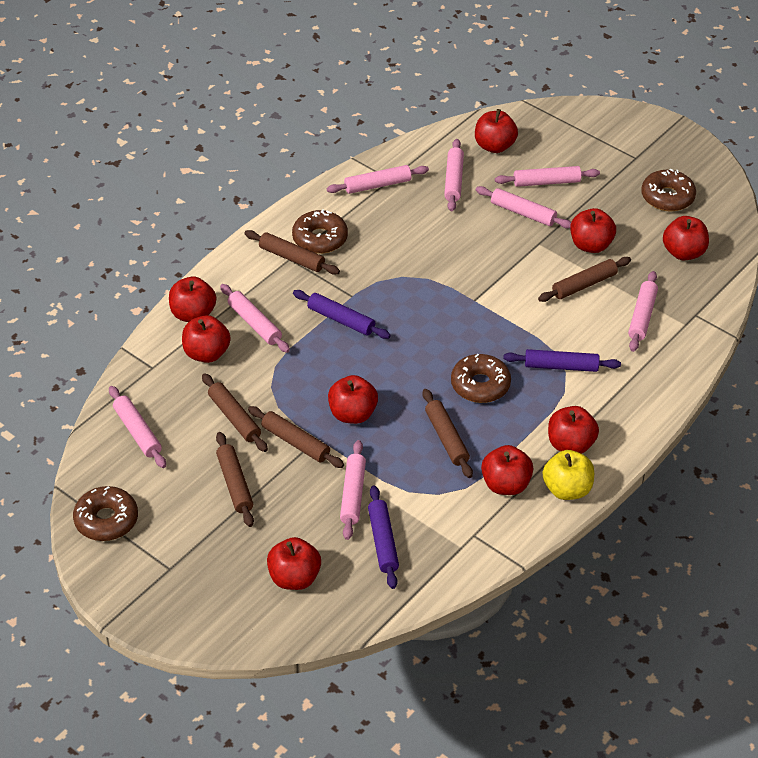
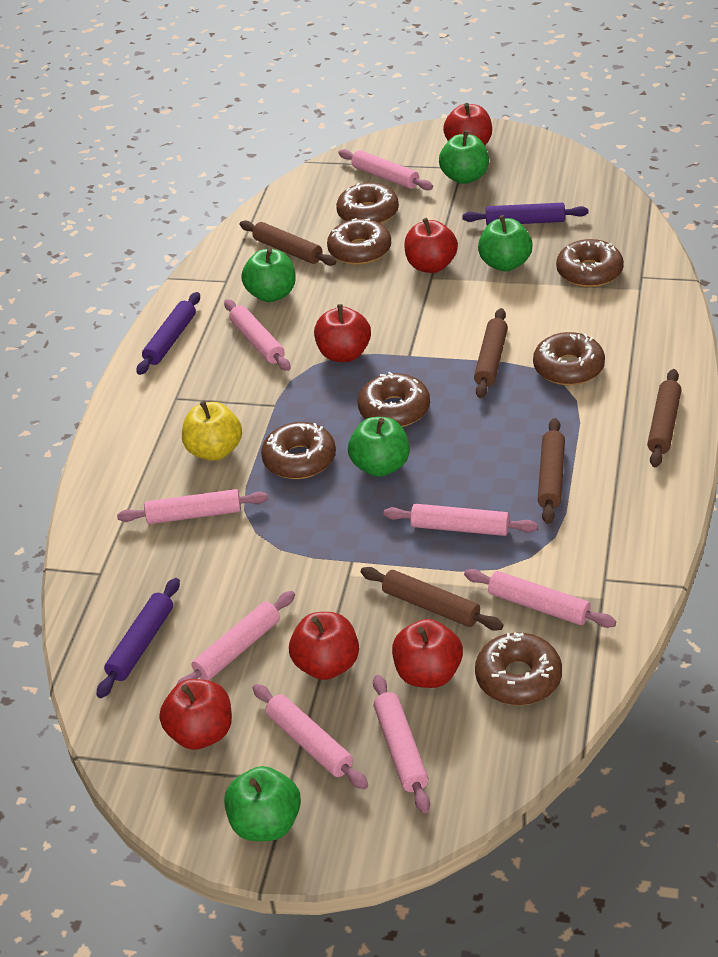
brown donut: 4 -> 7
brown rolling pin: 6 -> 5
green apple: 0 -> 5
red apple: 9 -> 6

